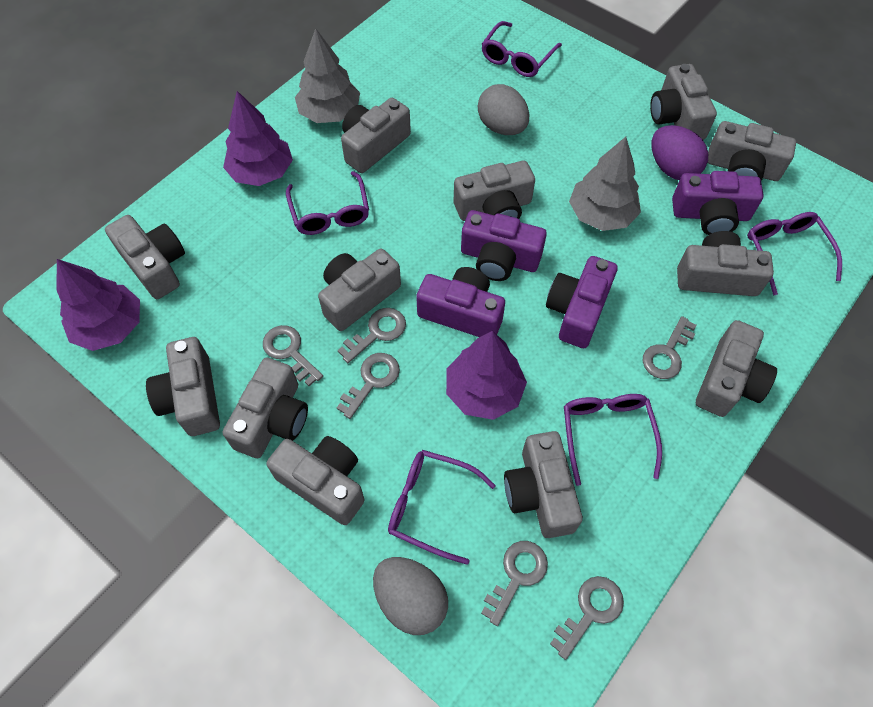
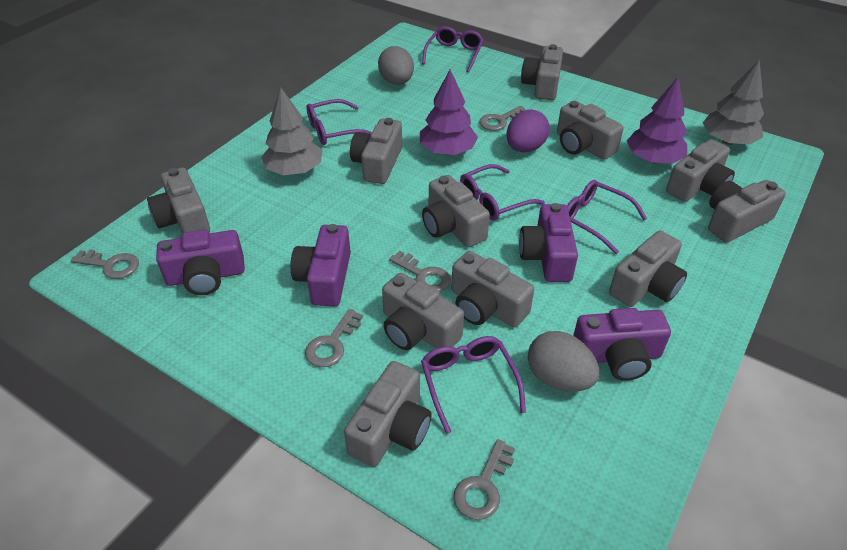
grey camera: 12 -> 11
grey key: 6 -> 5
purple tree: 3 -> 2

